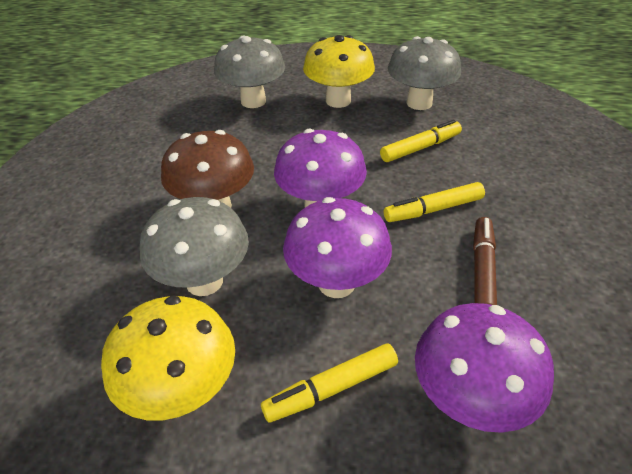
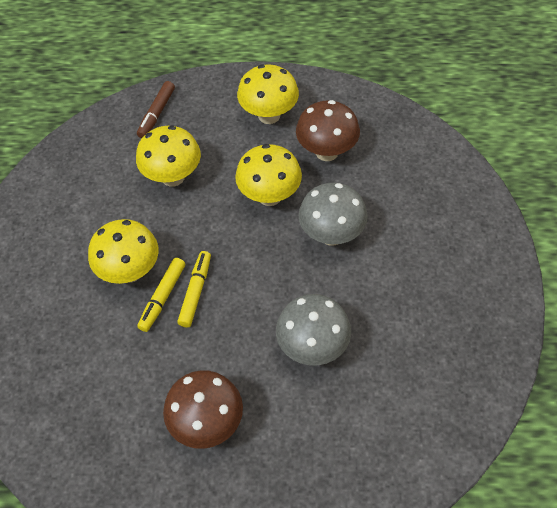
brown mushroom: 1 -> 2
grey mushroom: 3 -> 2
purple mushroom: 3 -> 0
yellow marker: 3 -> 2
yellow mushroom: 2 -> 4

